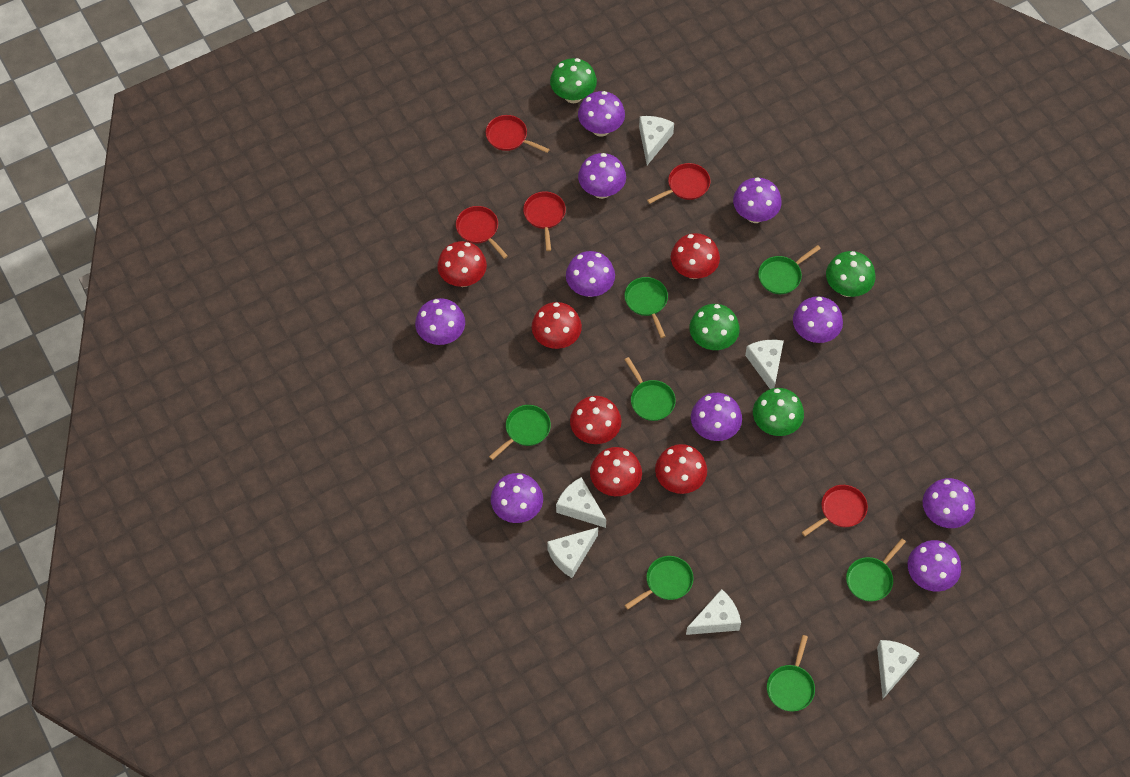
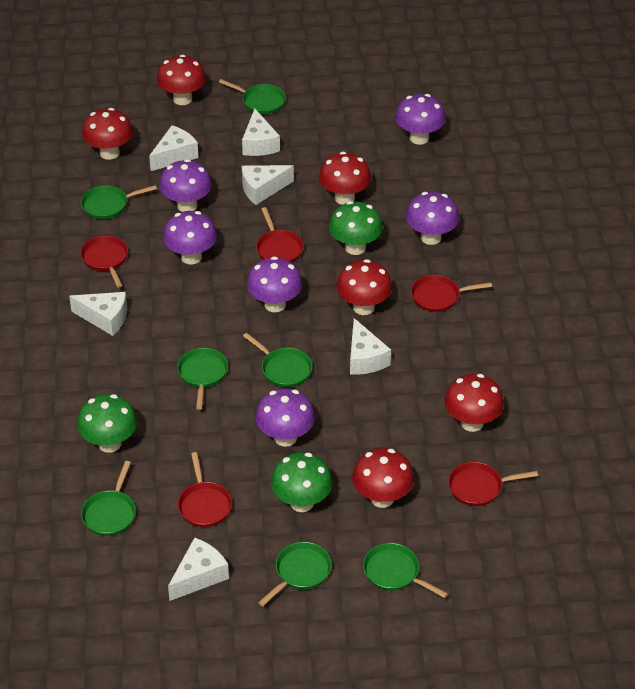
green mushroom: 4 -> 3
purple mushroom: 10 -> 6

